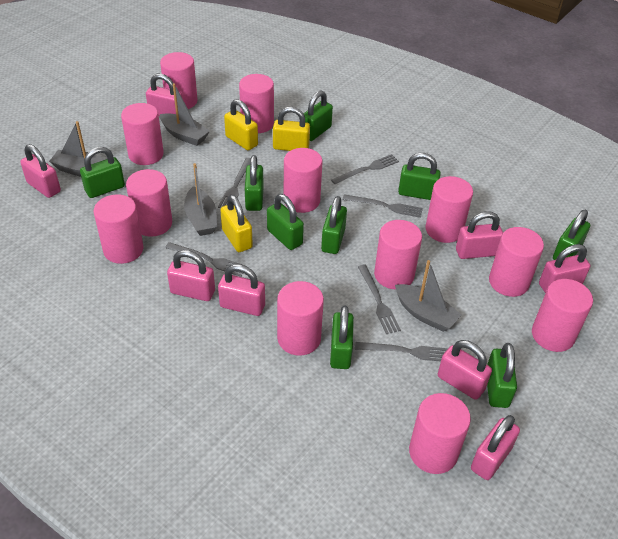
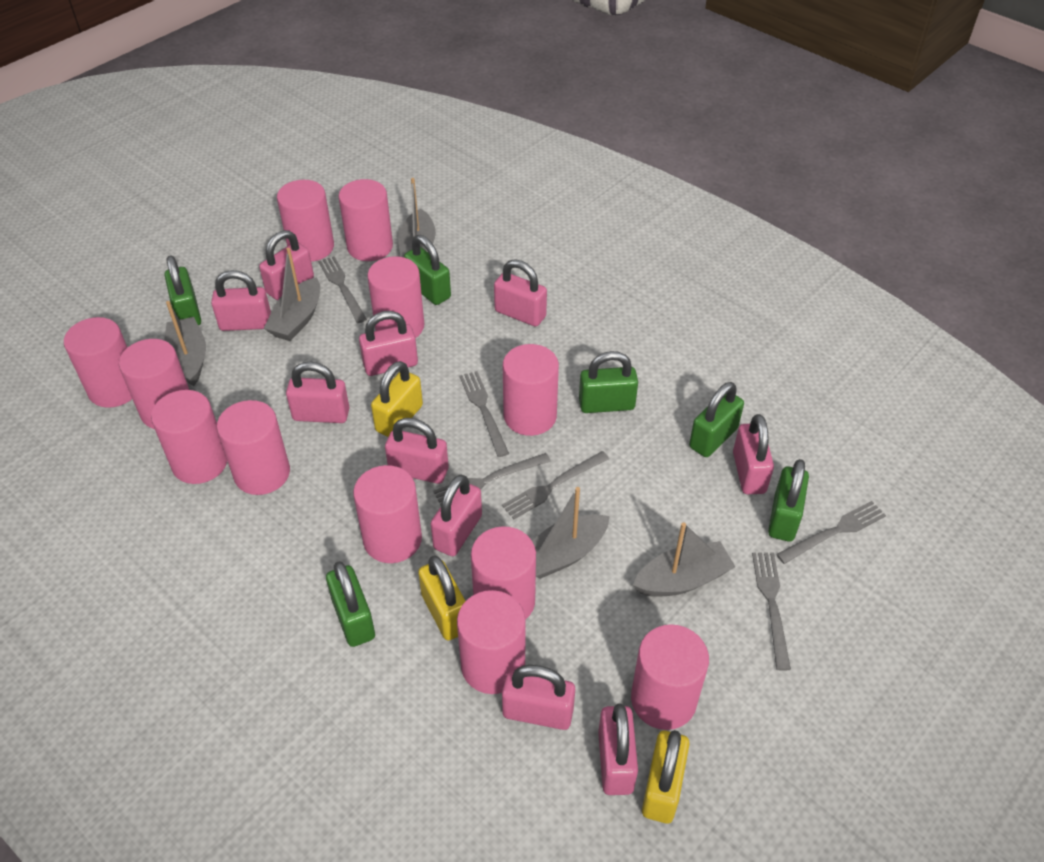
green padlock: 9 -> 6
grey boat: 4 -> 5
pink padlock: 8 -> 10

